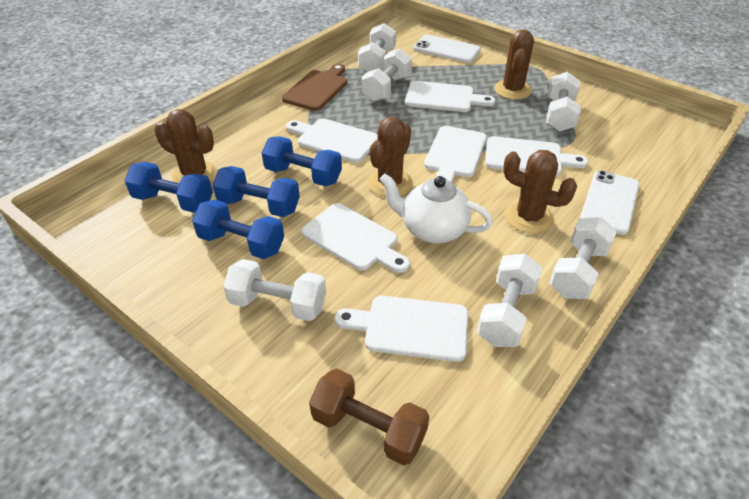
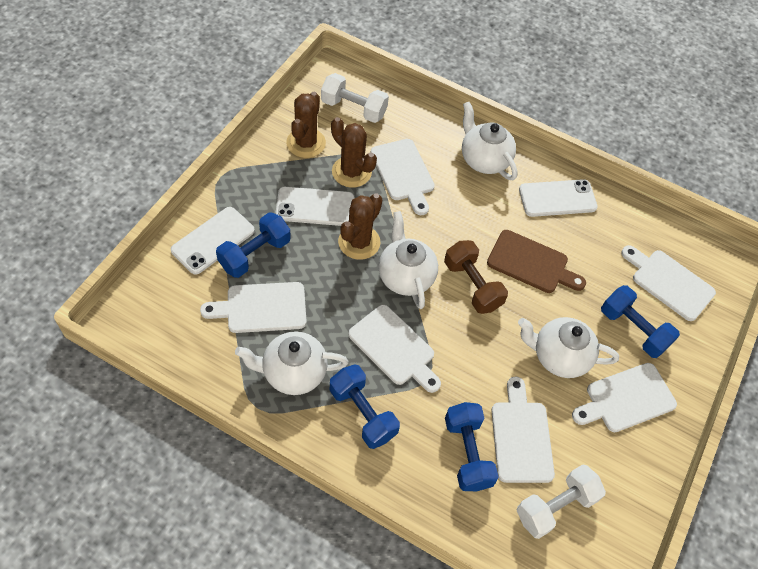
brown cactus: 4 -> 3
white dumbbell: 6 -> 2
white phone: 2 -> 3
white teapot: 1 -> 4

